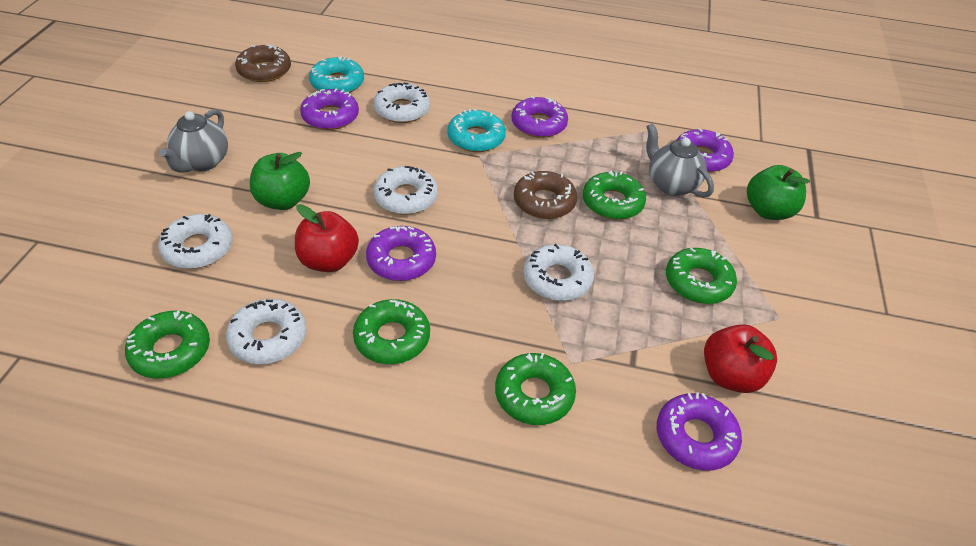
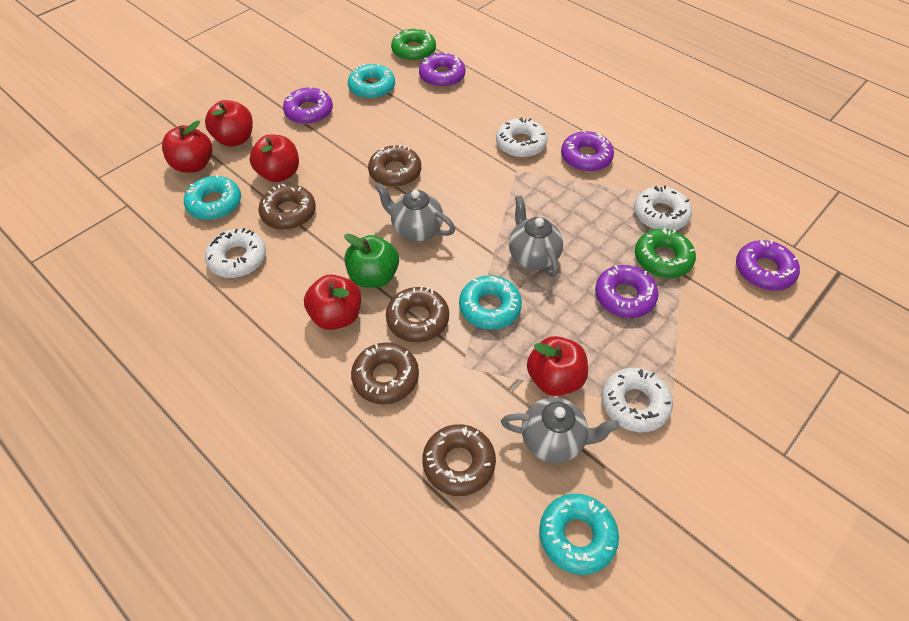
brown donut: 2 -> 5
green apple: 2 -> 1
green donut: 5 -> 2
grey teapot: 2 -> 3
red apple: 2 -> 5
turquoise donut: 2 -> 4
white donut: 5 -> 4

